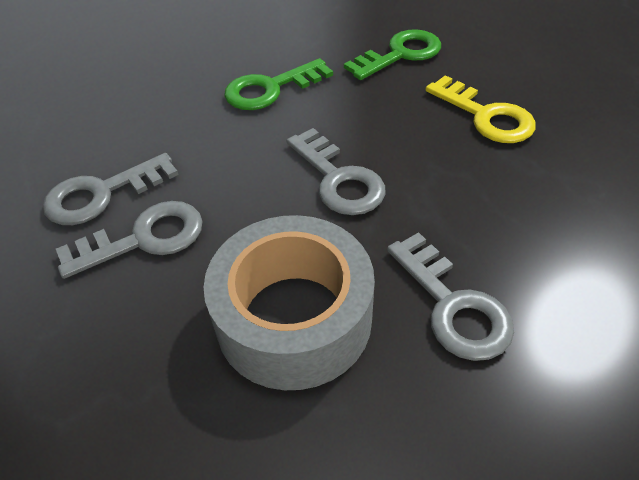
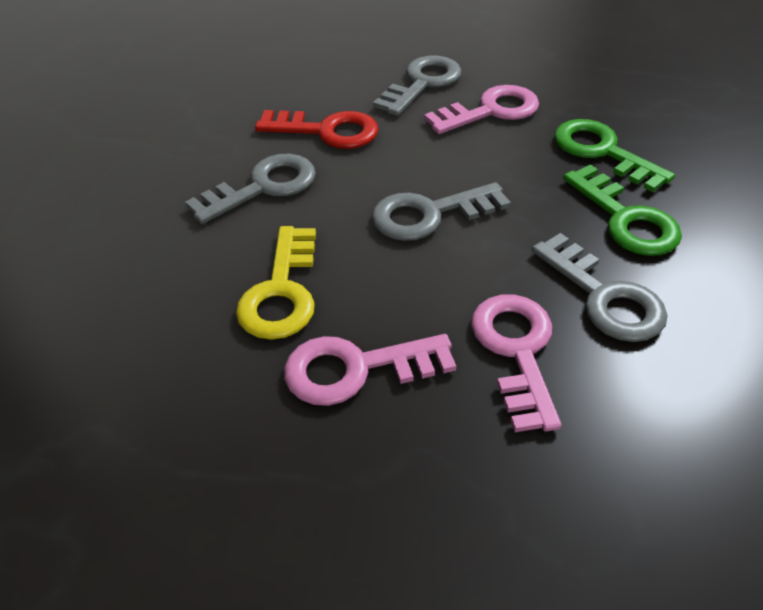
grey tape: 1 -> 0
pink key: 0 -> 3
red key: 0 -> 1

